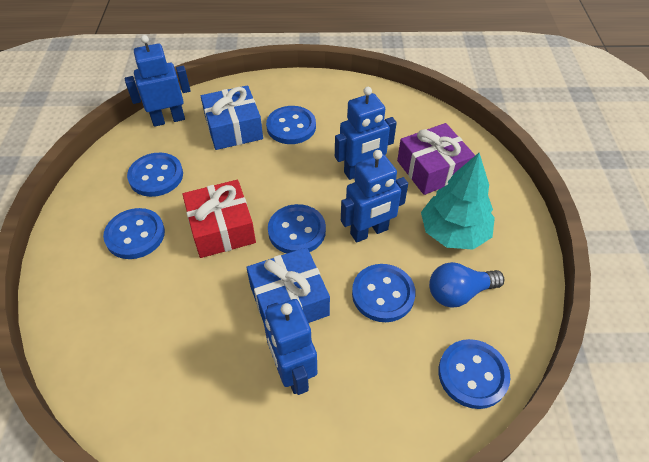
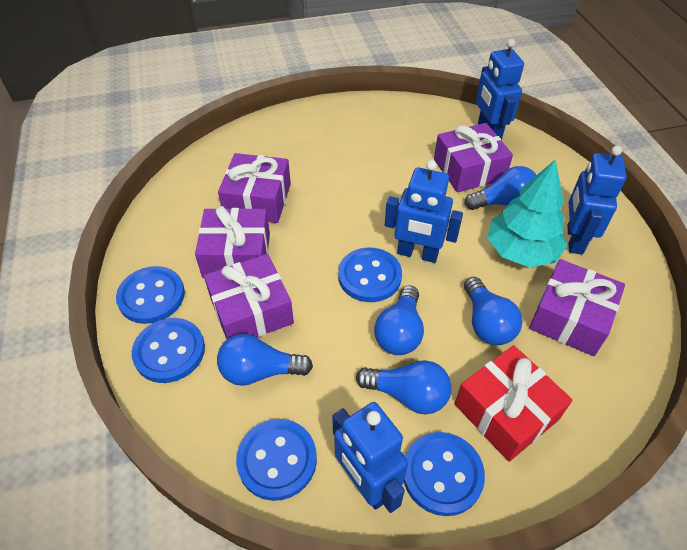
blue button: 6 -> 5
blue gift: 2 -> 0
blue light bulb: 1 -> 5
purple gift: 1 -> 5

